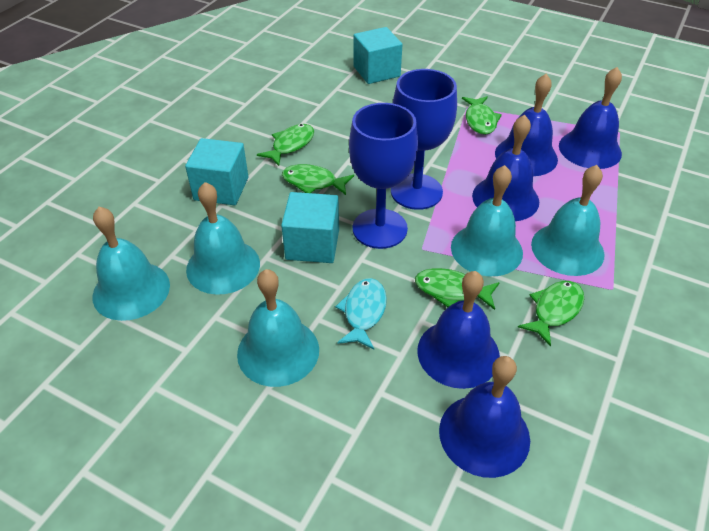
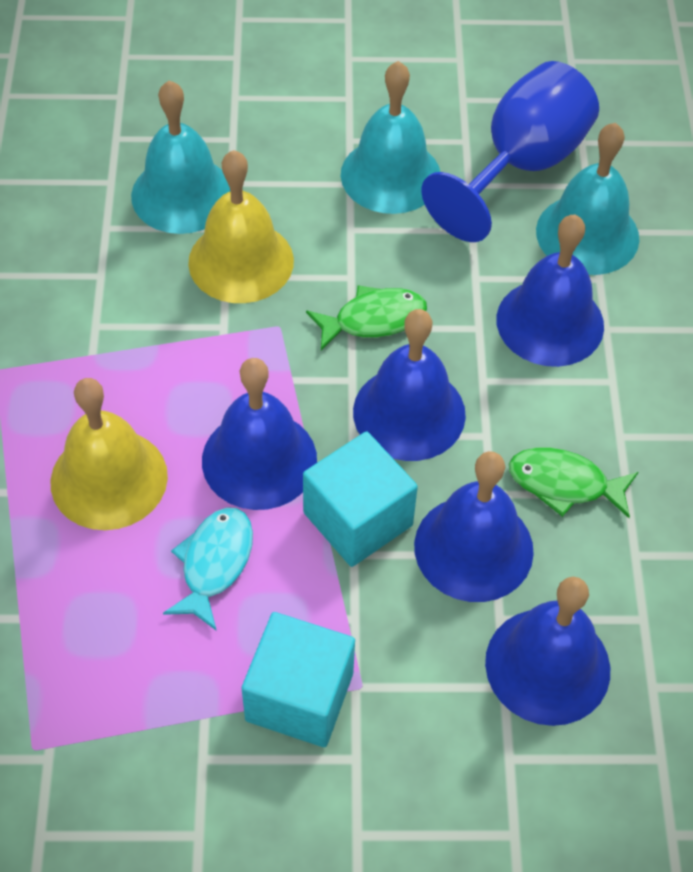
blue goblet: 2 -> 1
green fish: 5 -> 2
turquoise bell: 5 -> 3
turquoise cube: 3 -> 2
yellow bell: 0 -> 2

